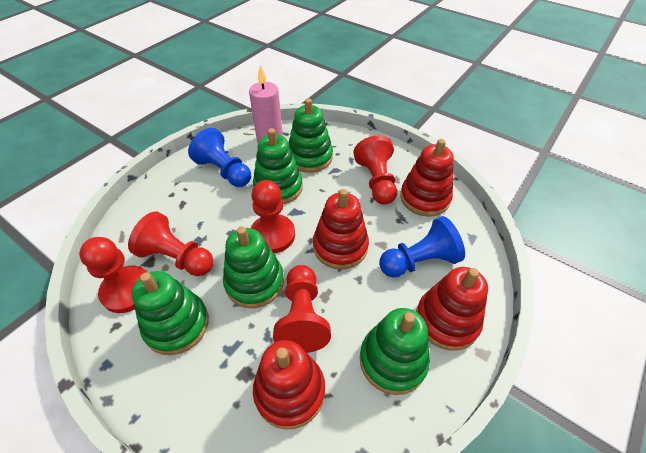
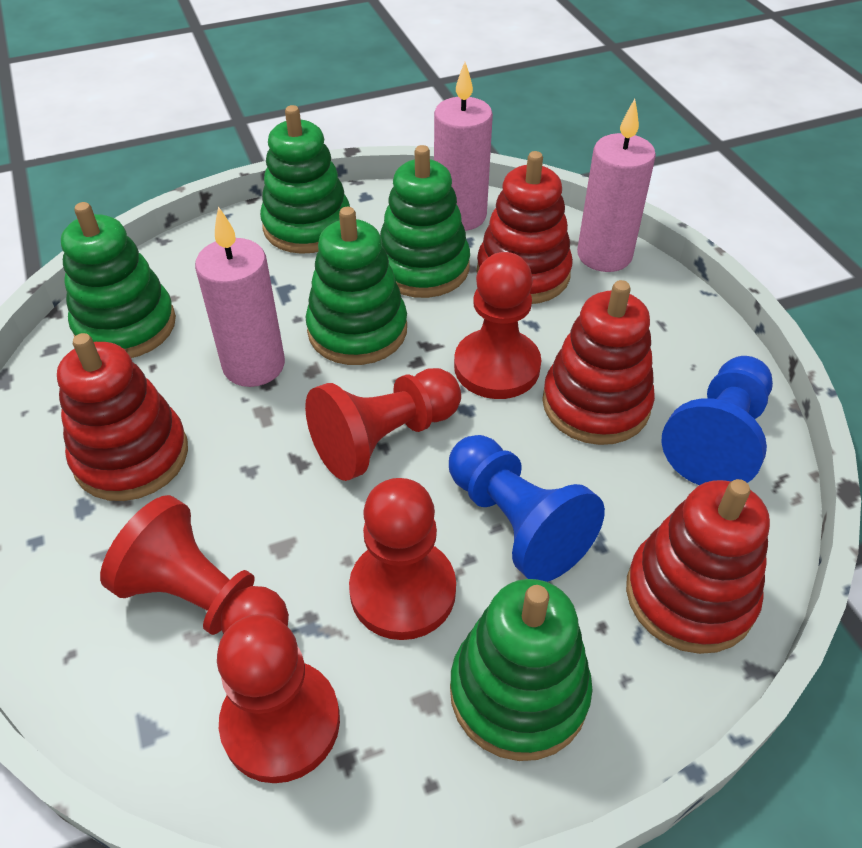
pink candle: 1 -> 3

